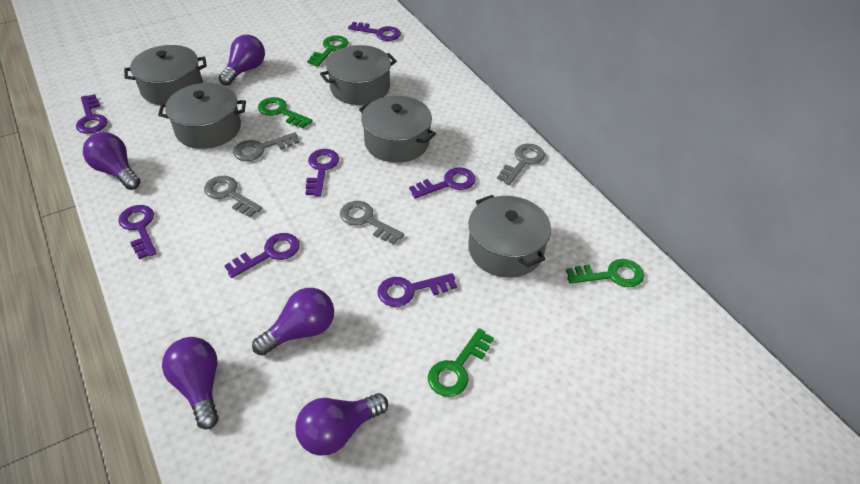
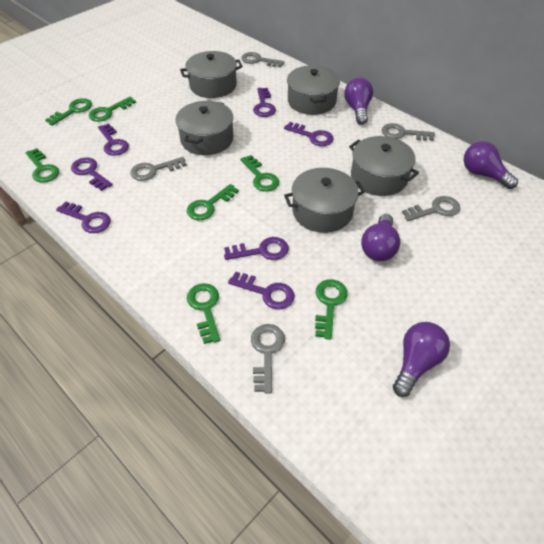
green key: 4 -> 7
grey key: 4 -> 5
purple light bulb: 5 -> 4

